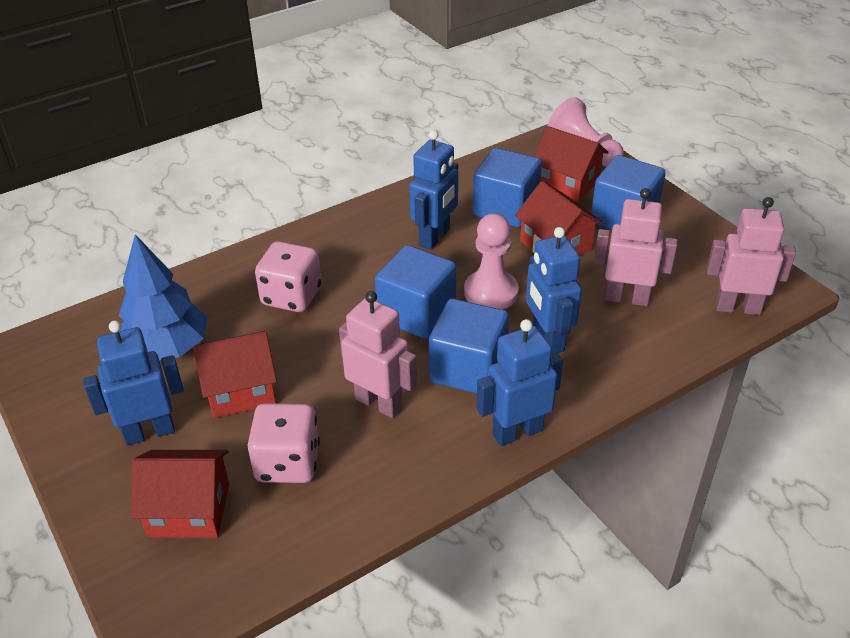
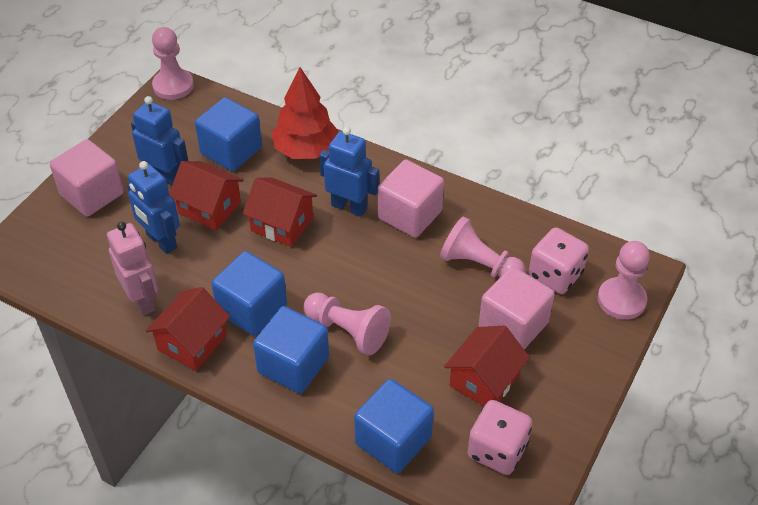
blue robot: 4 -> 3
blue tree: 1 -> 0
pink cube: 0 -> 3
pink pawn: 2 -> 4
pink robot: 3 -> 1
red tree: 0 -> 1

